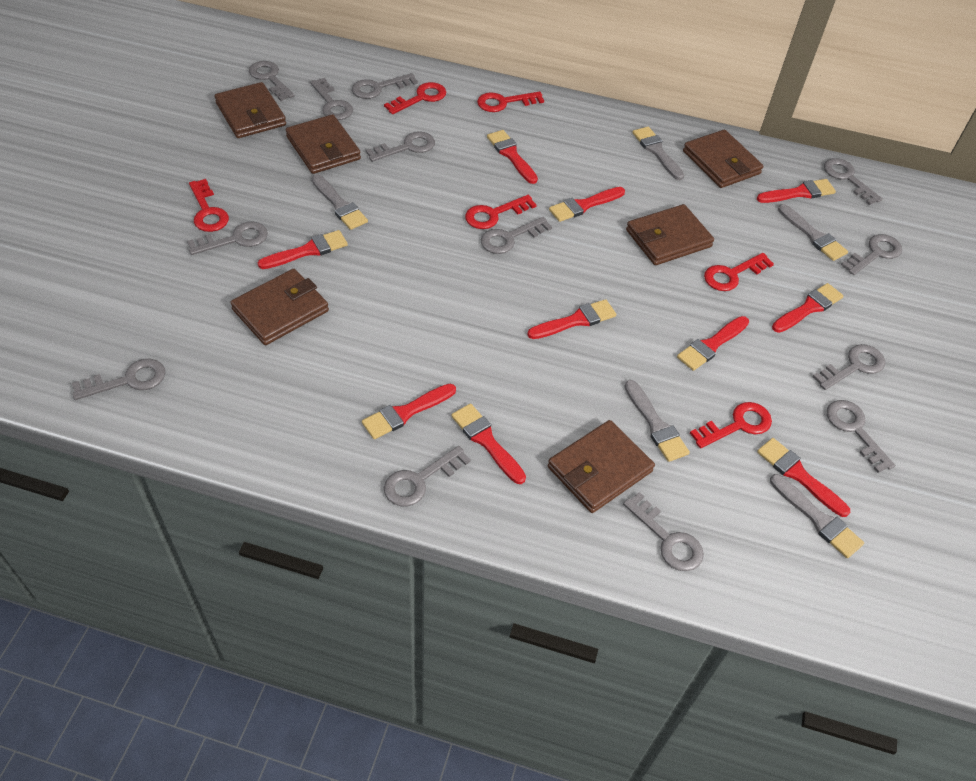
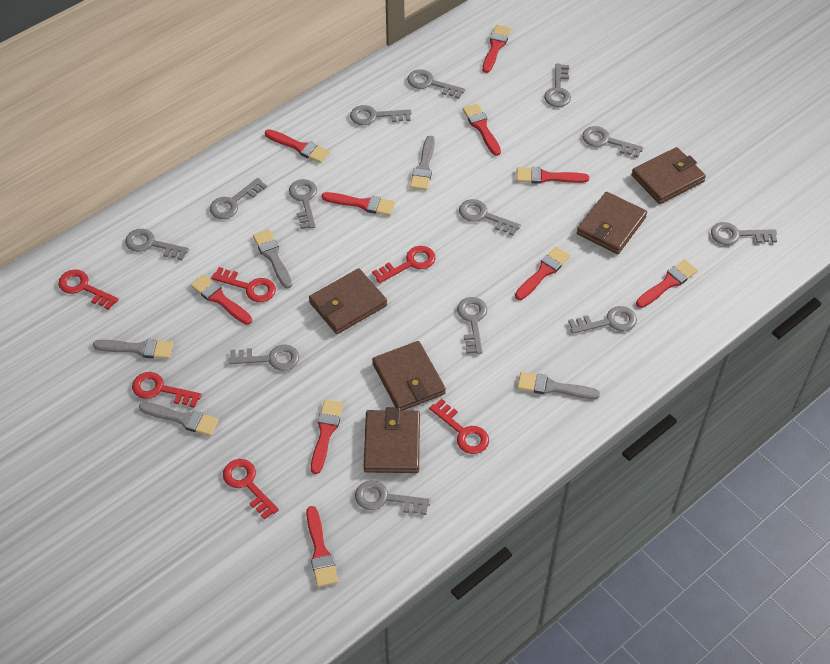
brown wallet: 6 -> 5

